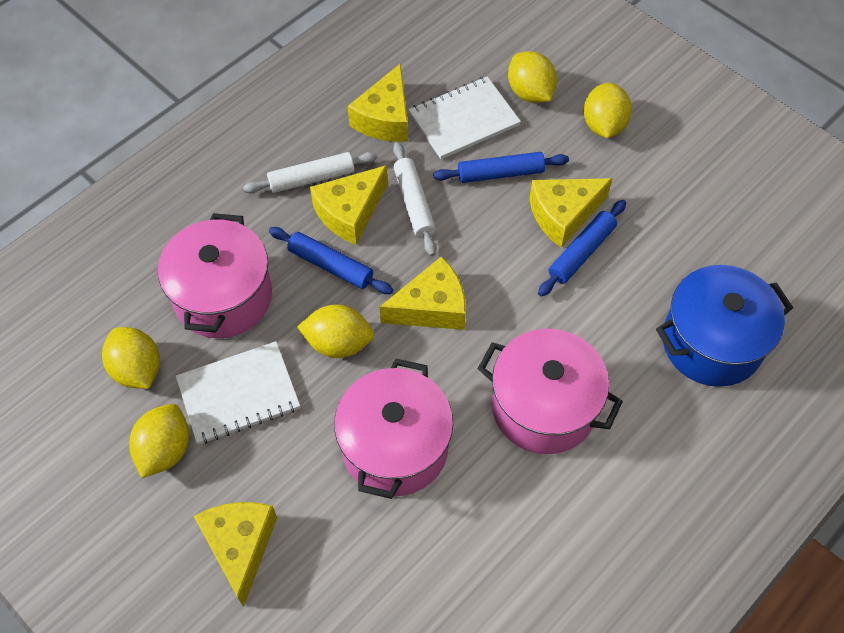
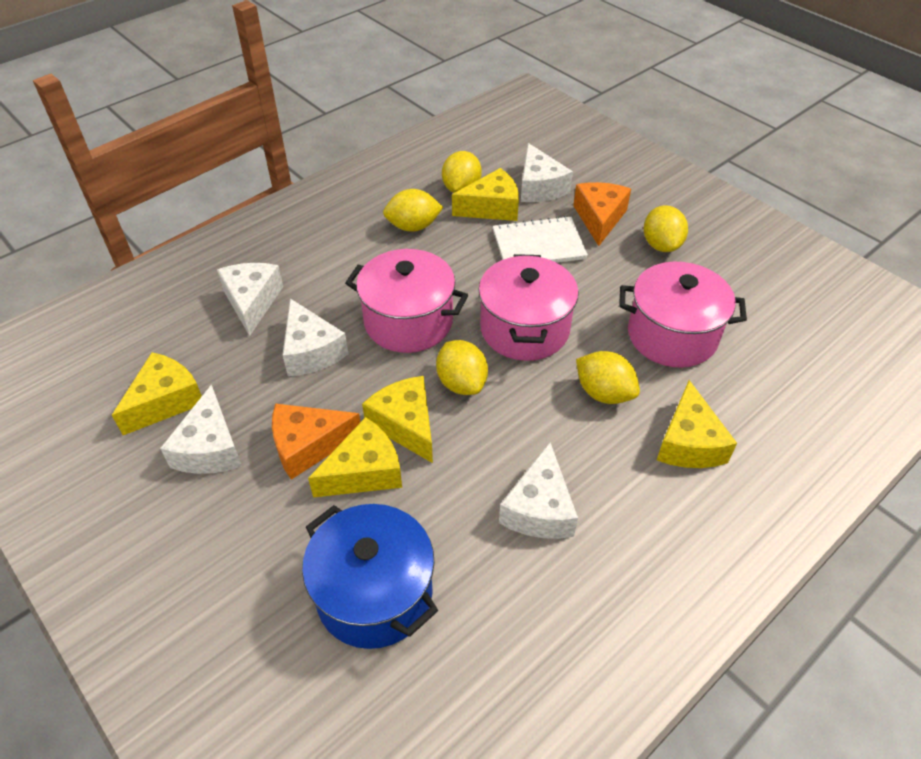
blue rolling pin: 3 -> 0
orange cheese: 0 -> 2
white cheese: 0 -> 5
white notebook: 2 -> 1
white rolling pin: 2 -> 0

